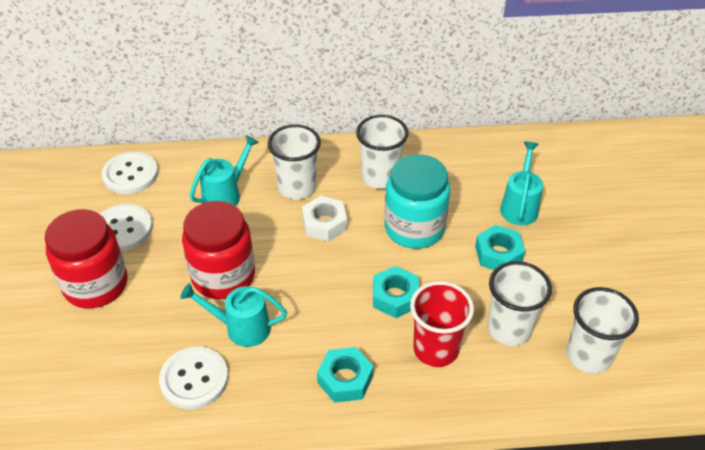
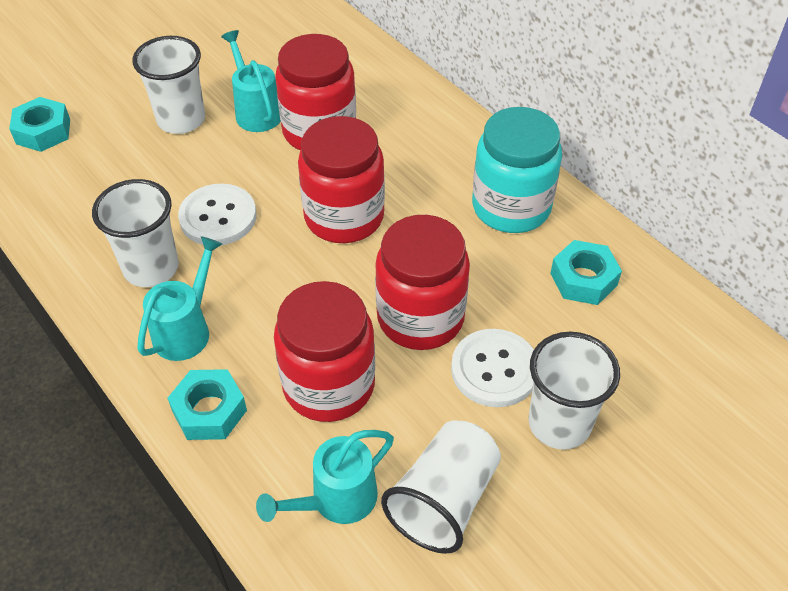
red cup: 1 -> 0
red jar: 2 -> 4
white button: 3 -> 2
white nut: 1 -> 0

